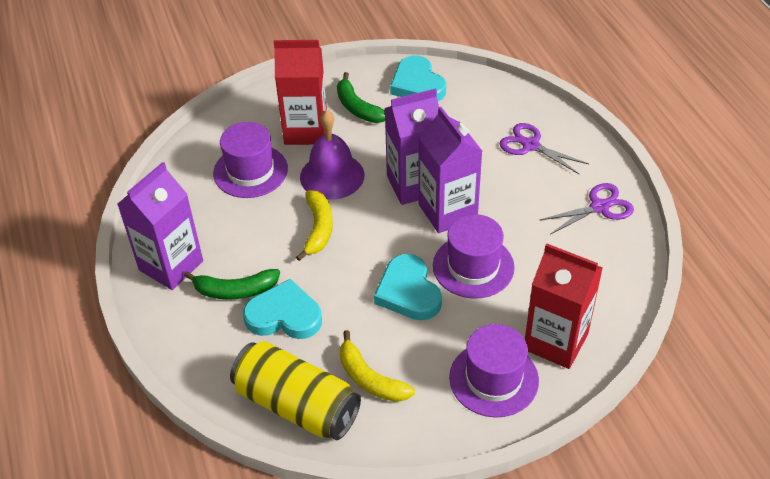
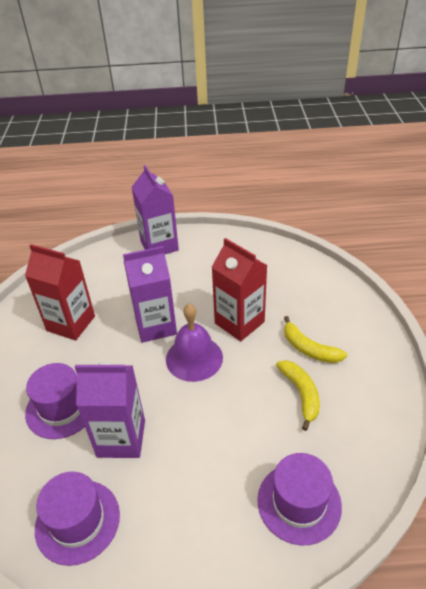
green banana: 2 -> 0
purple scissors: 2 -> 0
turquoise heart: 3 -> 0
yellow can: 1 -> 0

